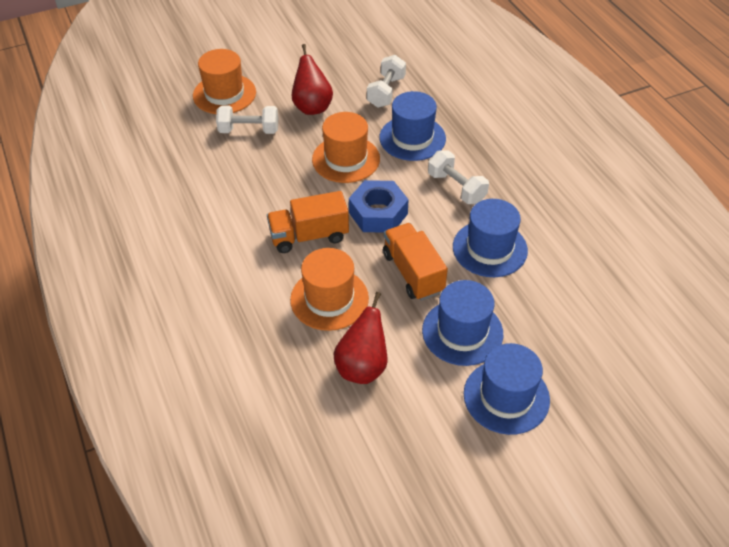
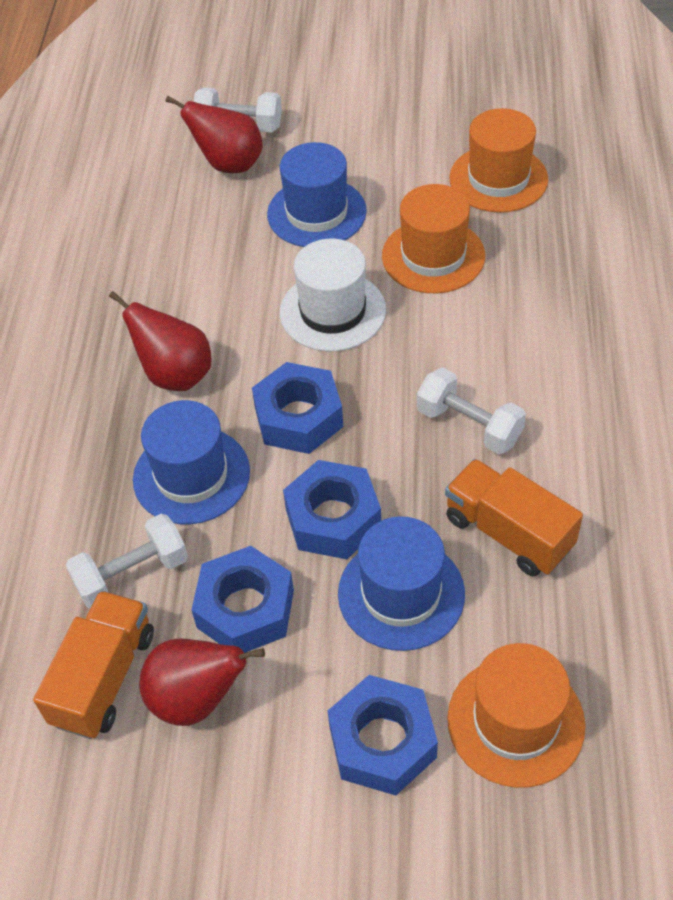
blue hat: 4 -> 3
blue nut: 1 -> 4
red pear: 2 -> 3
white hat: 0 -> 1

